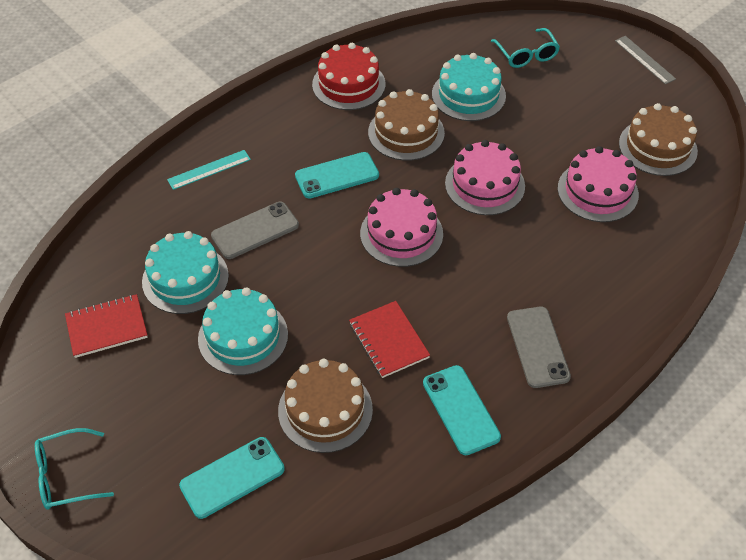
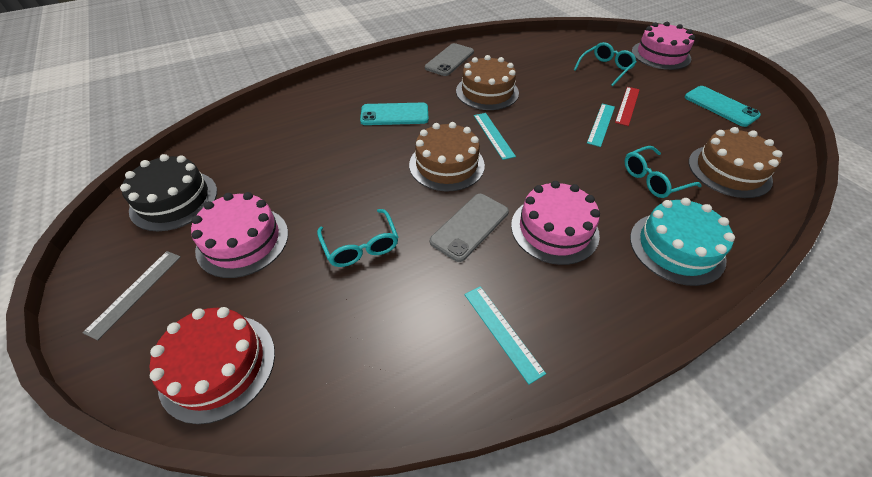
black cake: 0 -> 1
red notebook: 2 -> 0
red ruler: 0 -> 1
turquoise cake: 3 -> 1
turquoise glasses: 2 -> 3
turquoise phone: 3 -> 2
turquoise ruler: 1 -> 3

